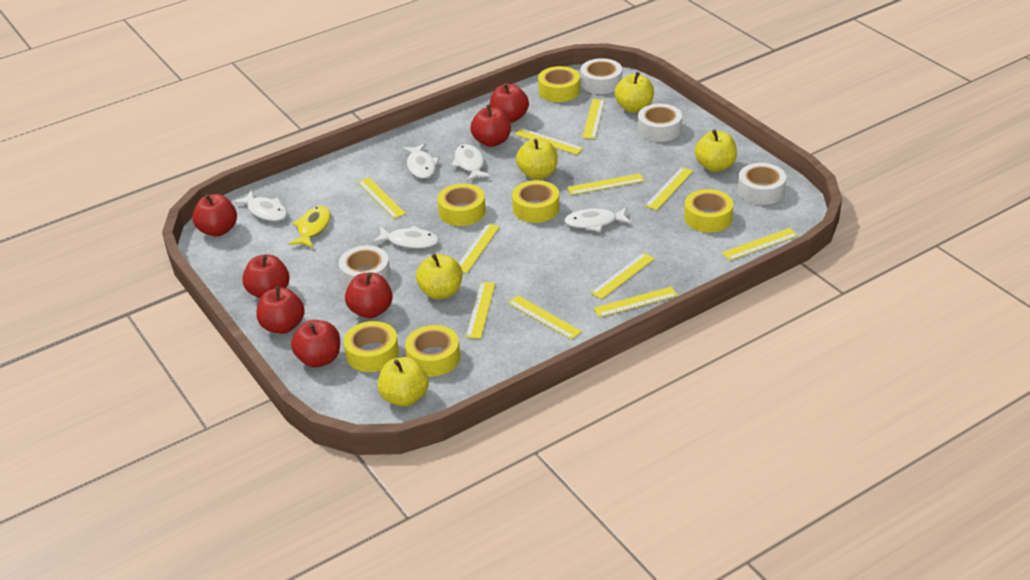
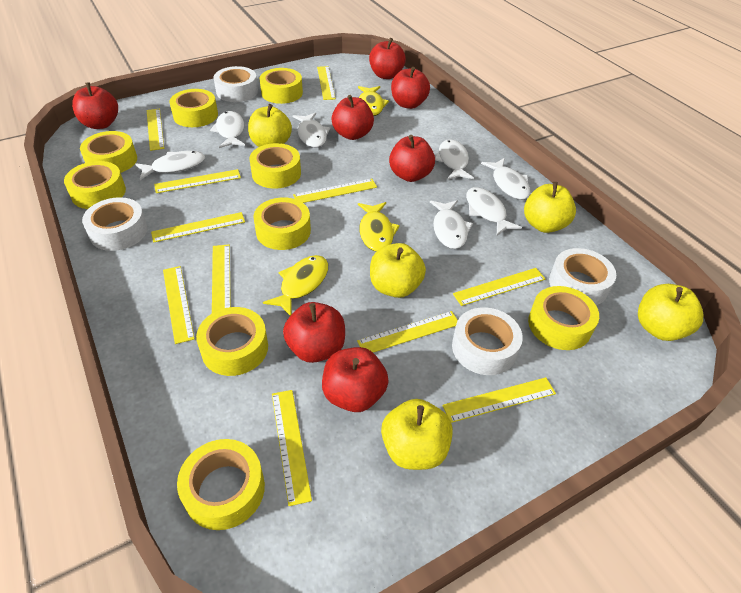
white fish: 5 -> 7
yellow fish: 1 -> 3
yellow tape: 6 -> 9

